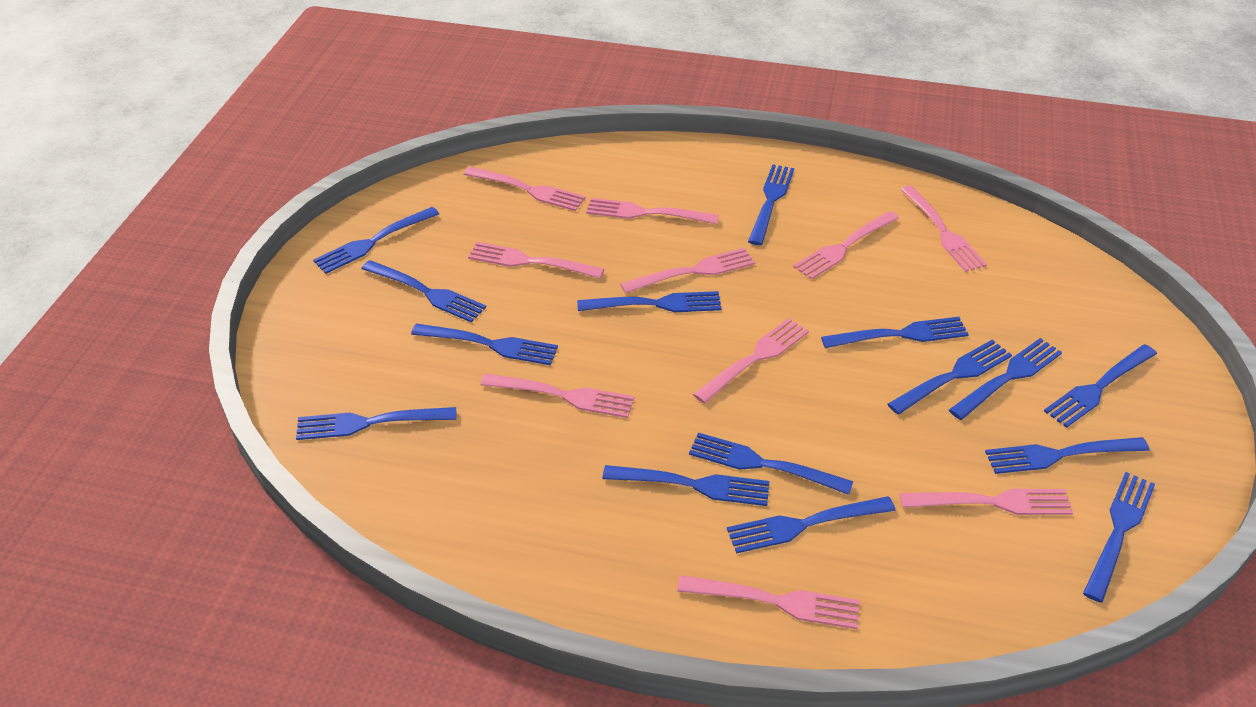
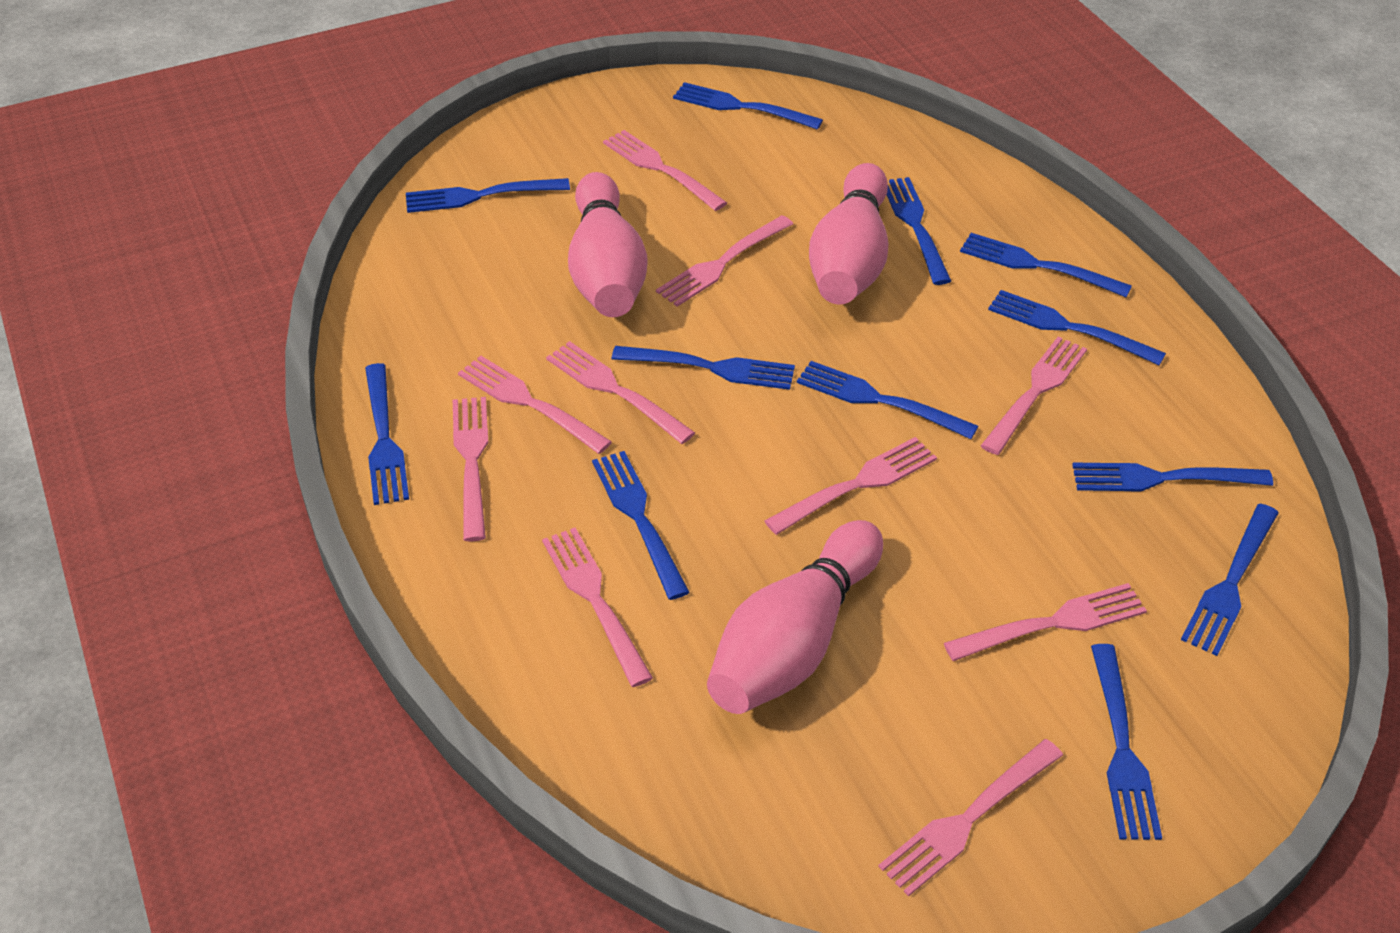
blue fork: 15 -> 12
pink bowling pin: 0 -> 3

